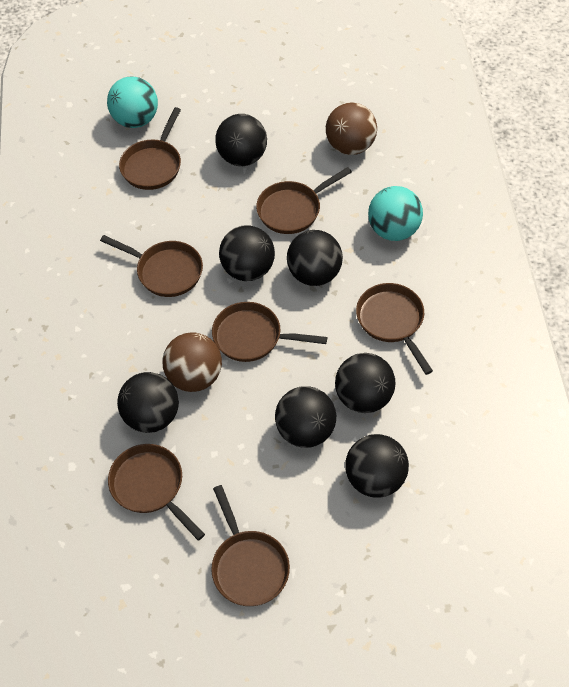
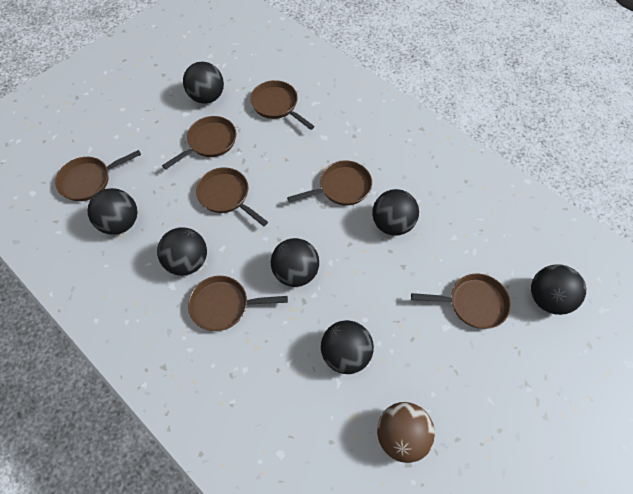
brown ball: 2 -> 1
turquoise ball: 2 -> 0

